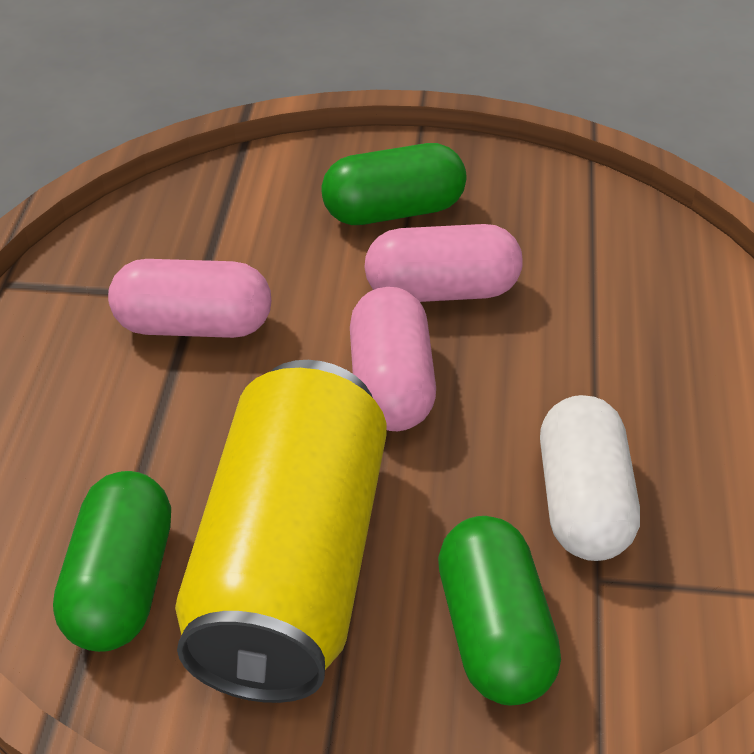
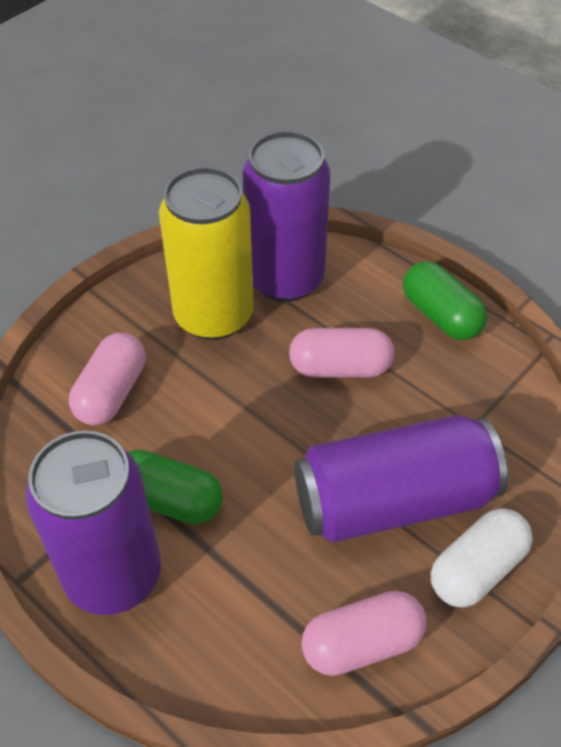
green capsule: 3 -> 2
purple can: 0 -> 3

